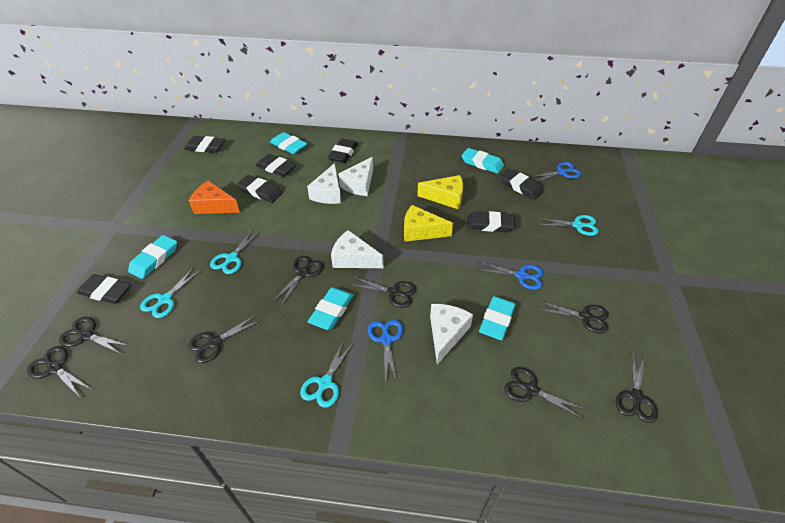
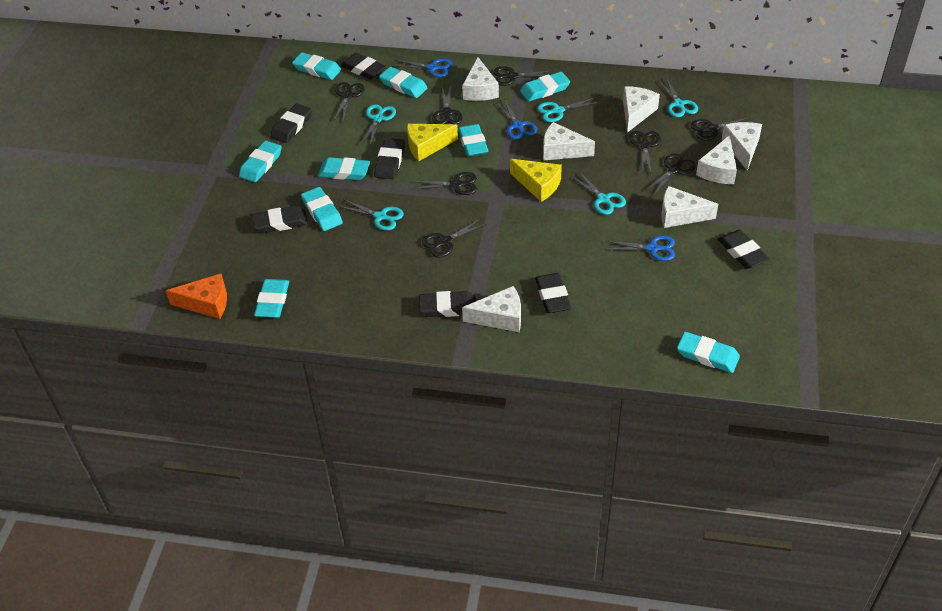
turquoise eraser: 5 -> 9
turquoise scissors: 4 -> 5
white cheese: 4 -> 7

